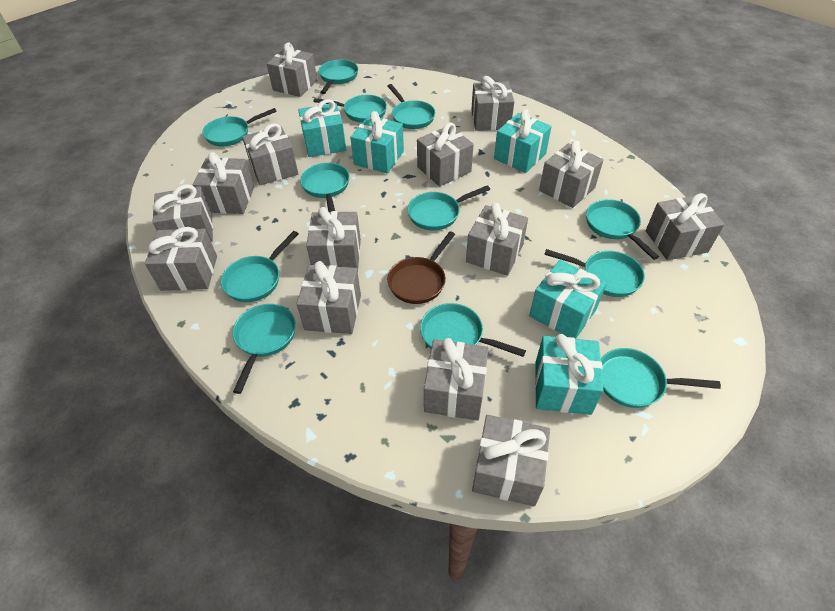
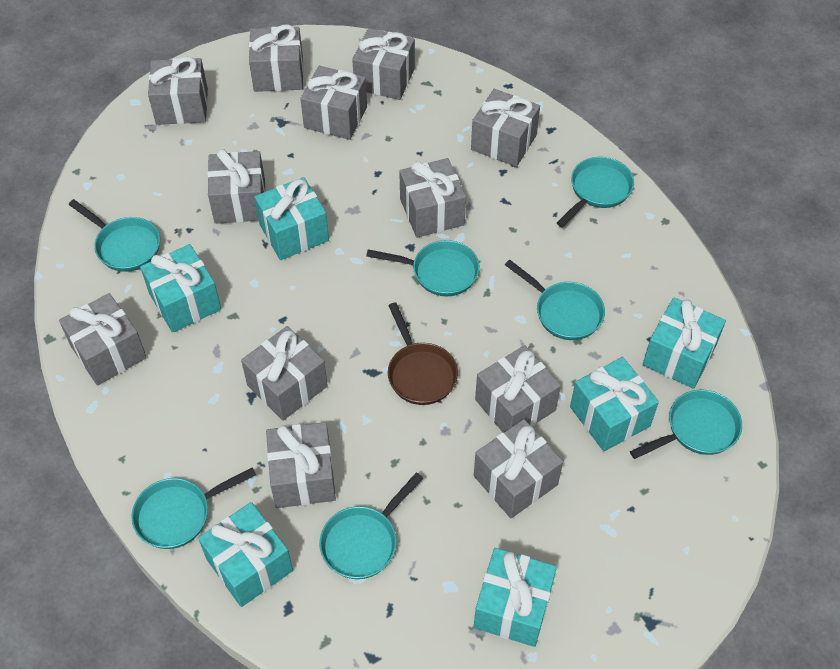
grey gift: 14 -> 12
turquoise gift: 5 -> 6
turquoise pan: 12 -> 7

